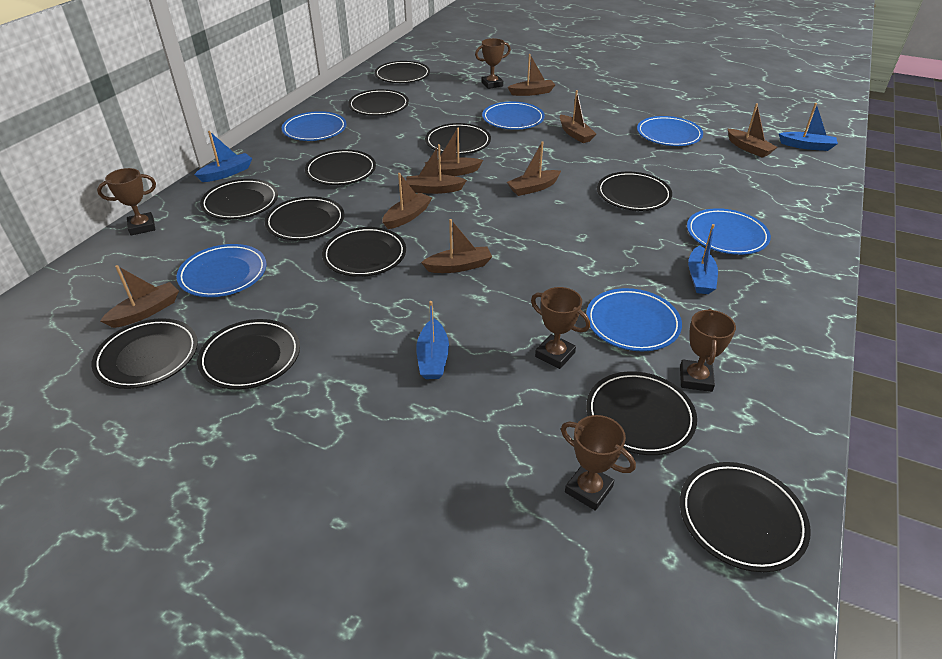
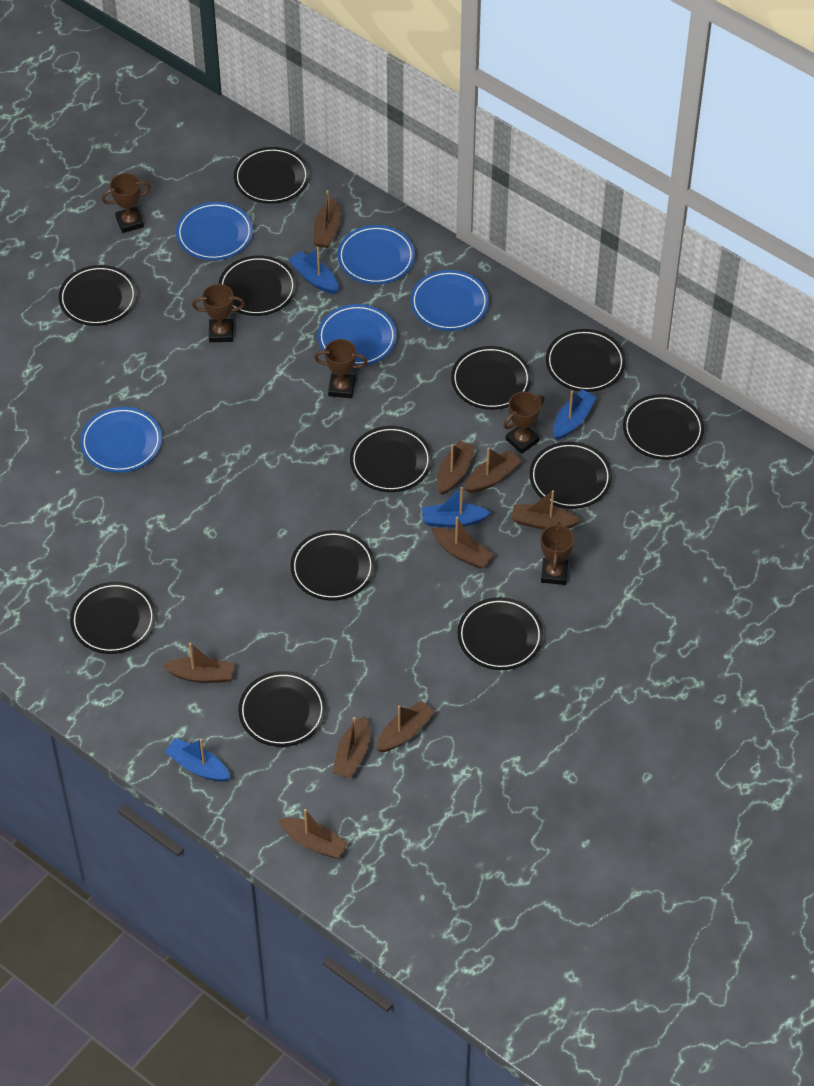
blue plate: 6 -> 5

